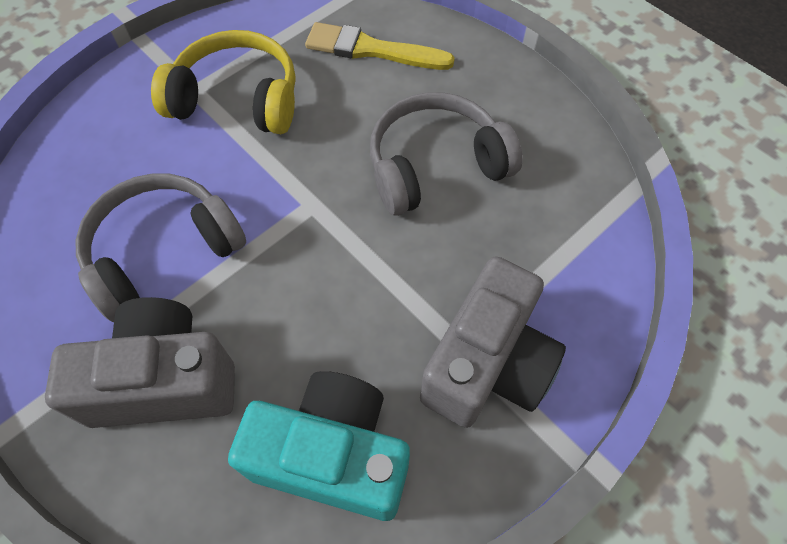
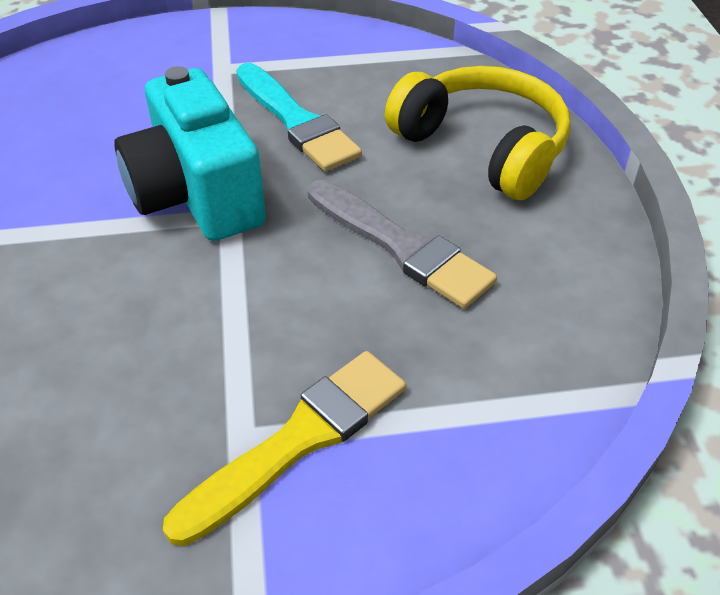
grey brush: 0 -> 1
grey camera: 2 -> 0
grey headphones: 2 -> 0
turquoise brush: 0 -> 1

